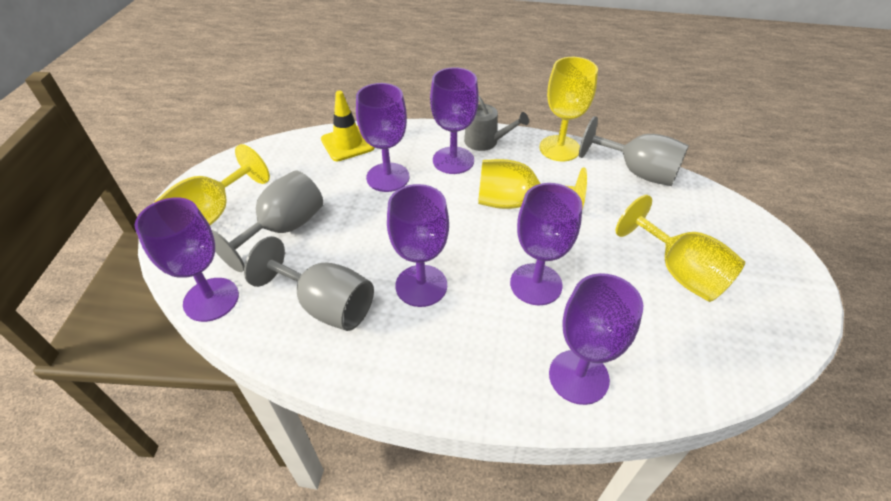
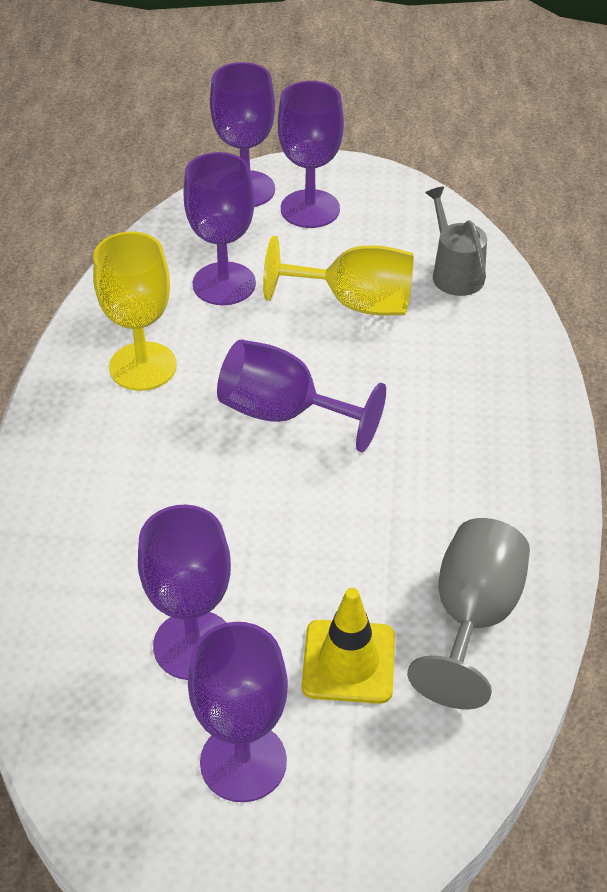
grey goblet: 3 -> 1
yellow goblet: 4 -> 2

